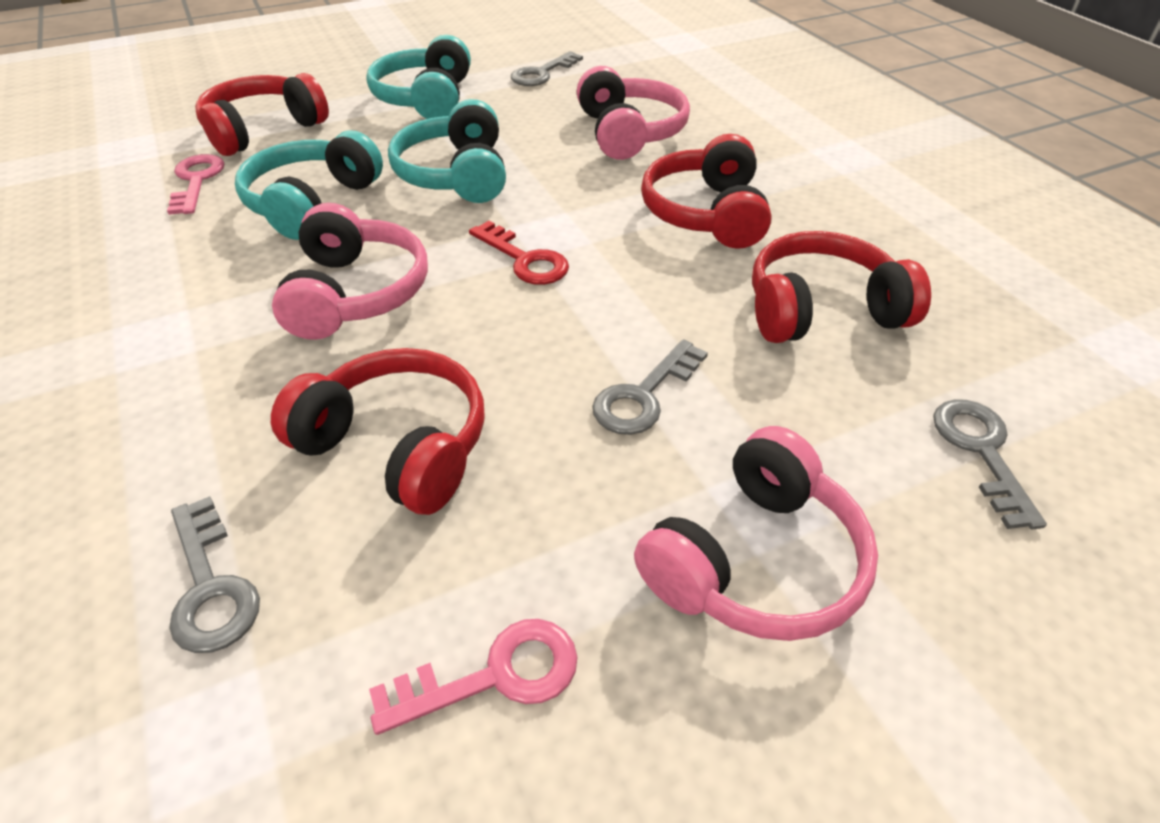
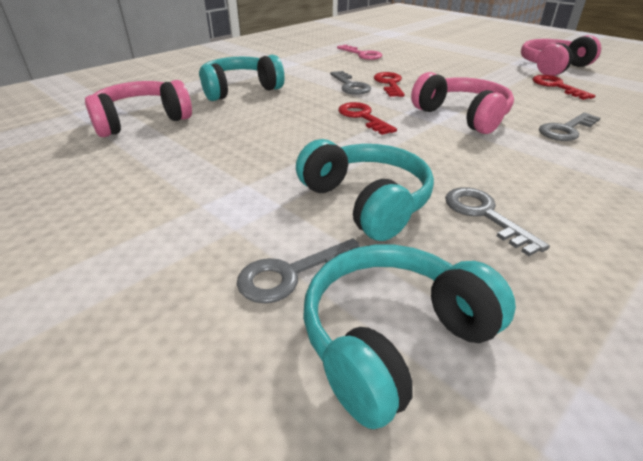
pink key: 2 -> 1
red headphones: 4 -> 0
red key: 1 -> 3

